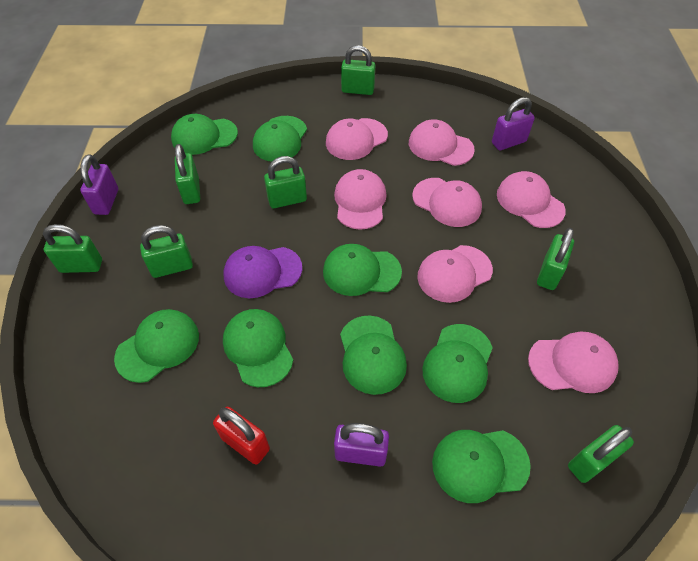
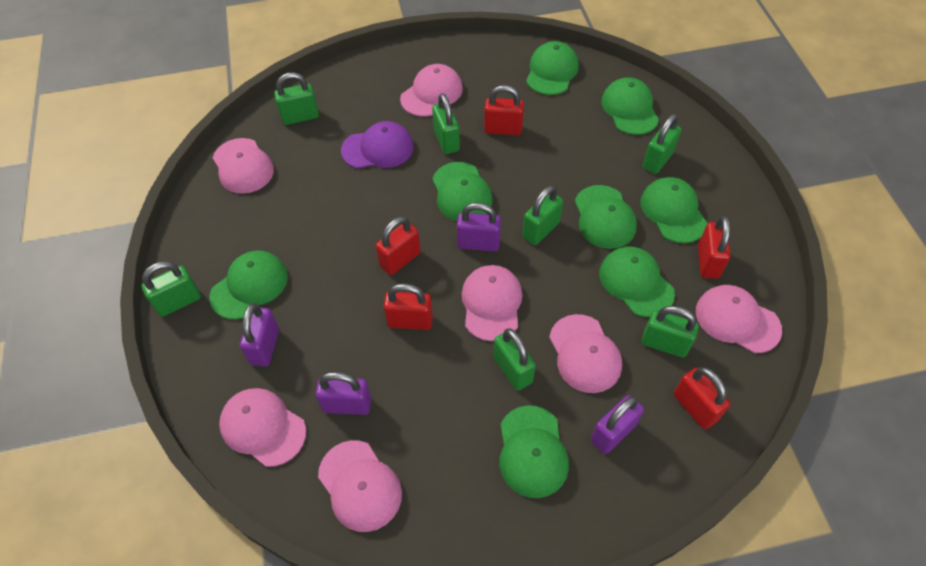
purple padlock: 3 -> 4
red padlock: 1 -> 5

